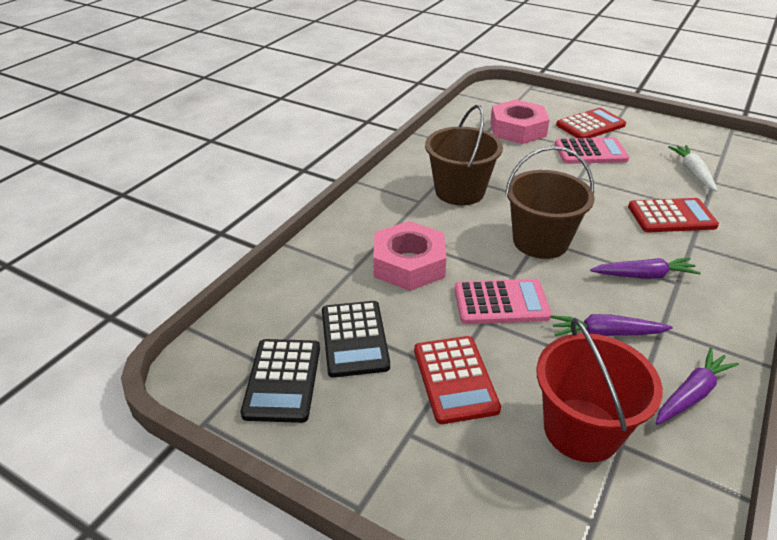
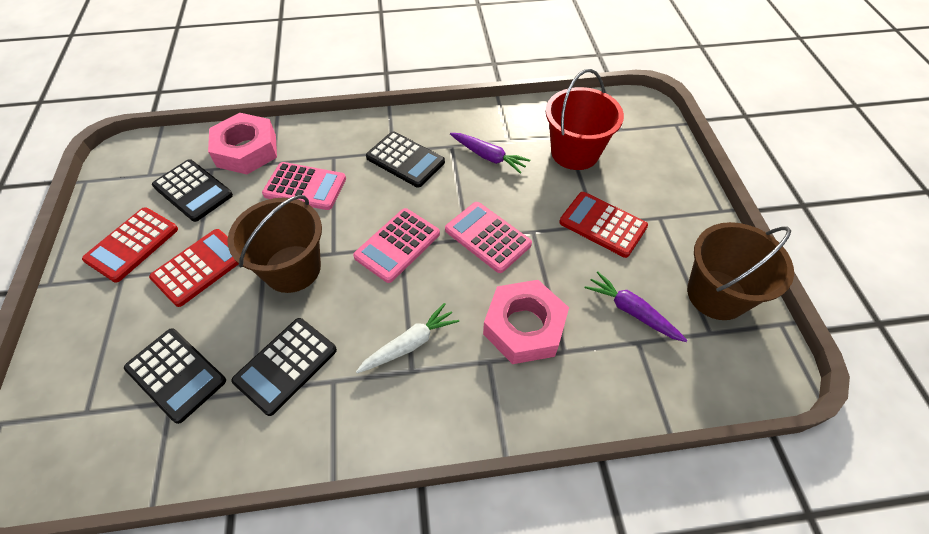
black calculator: 2 -> 4
pink calculator: 2 -> 3
purple carrot: 3 -> 2

